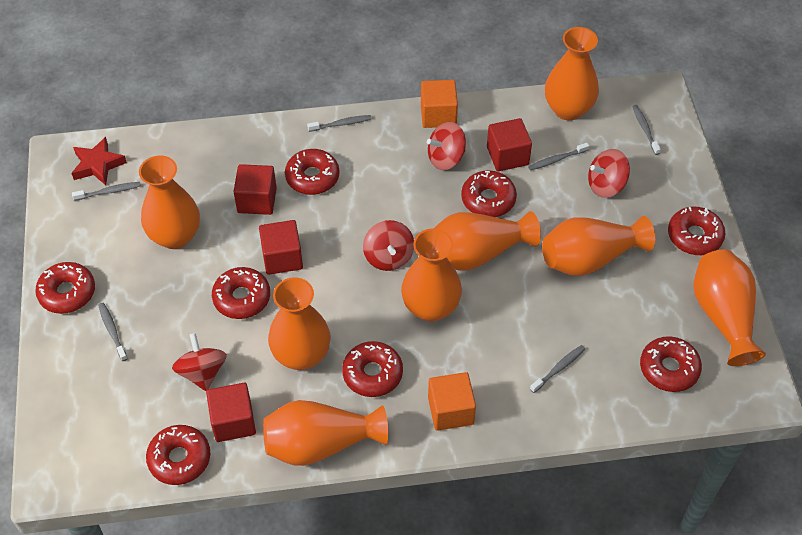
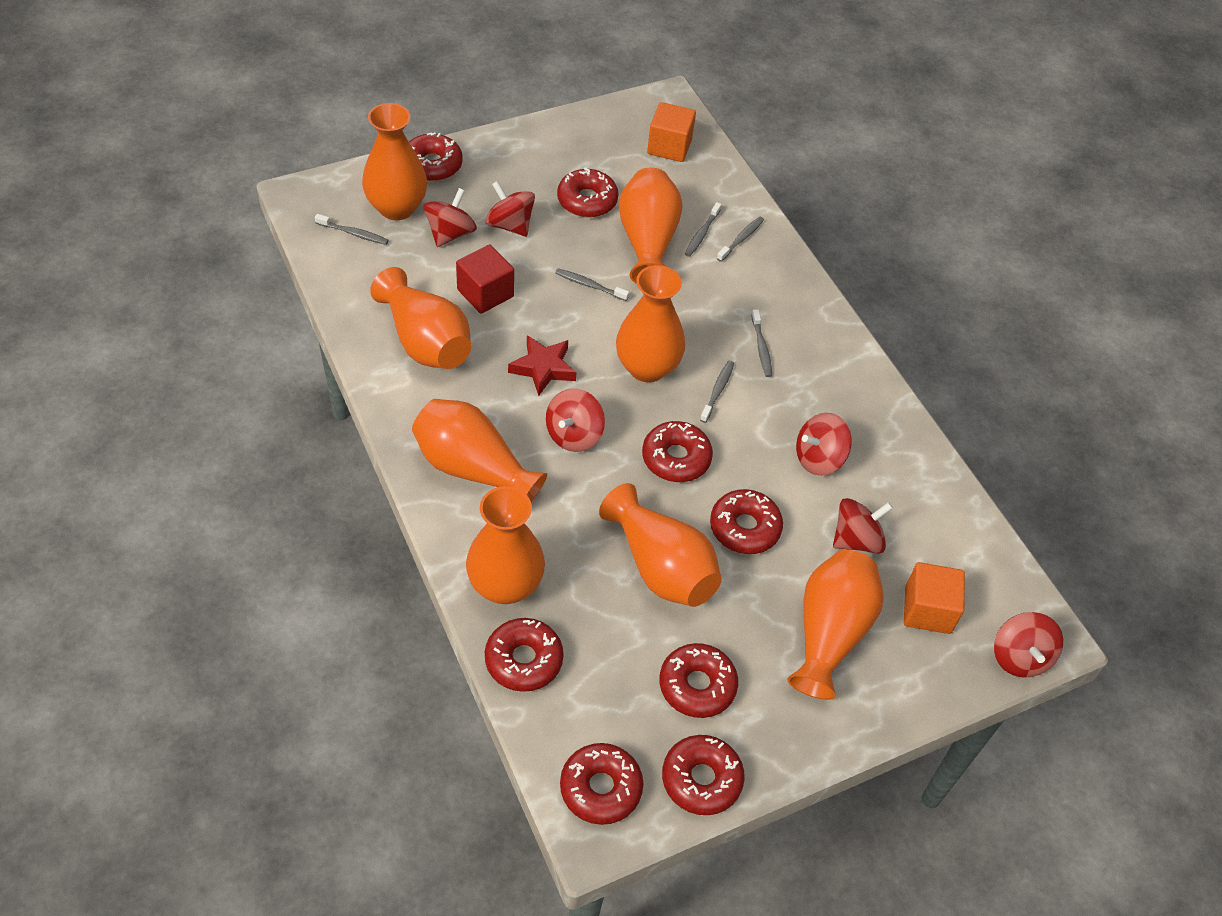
red cube: 4 -> 1
red spinning top: 4 -> 6

